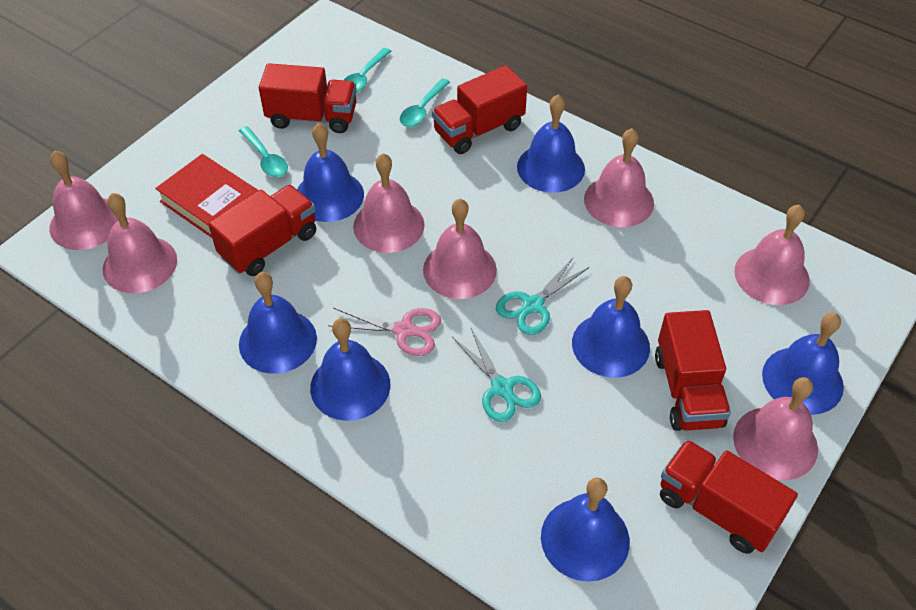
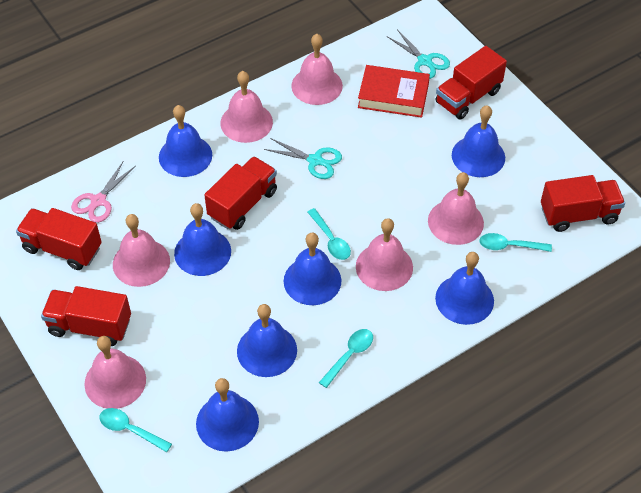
pink bell: 7 -> 6
turquoise spoon: 3 -> 4

